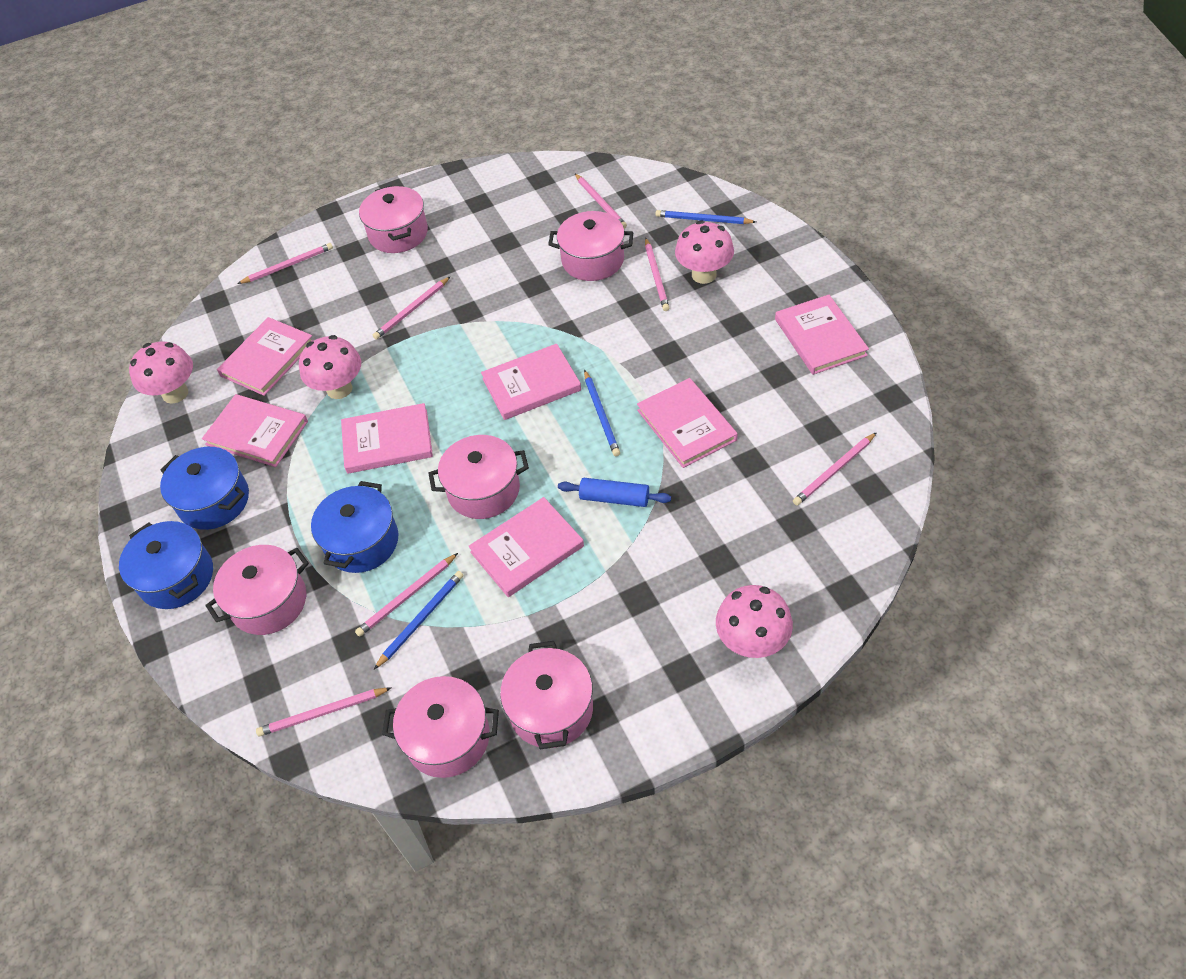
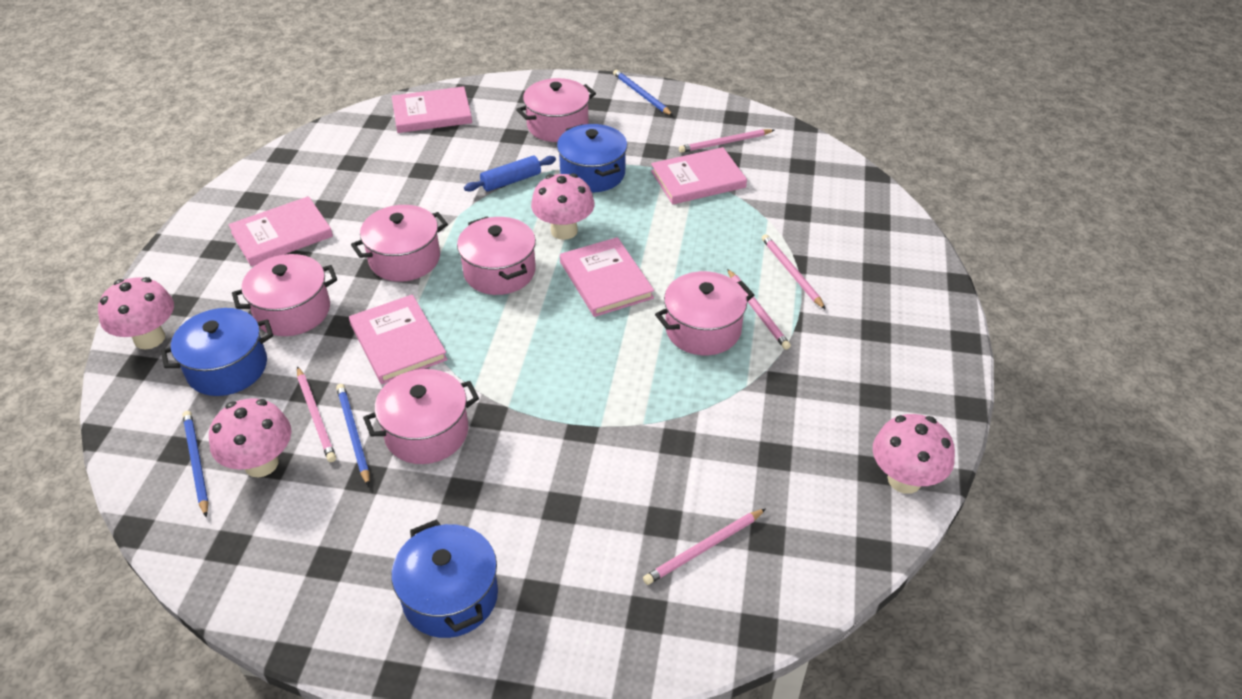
pink book: 7 -> 5
pink pencil: 7 -> 5

